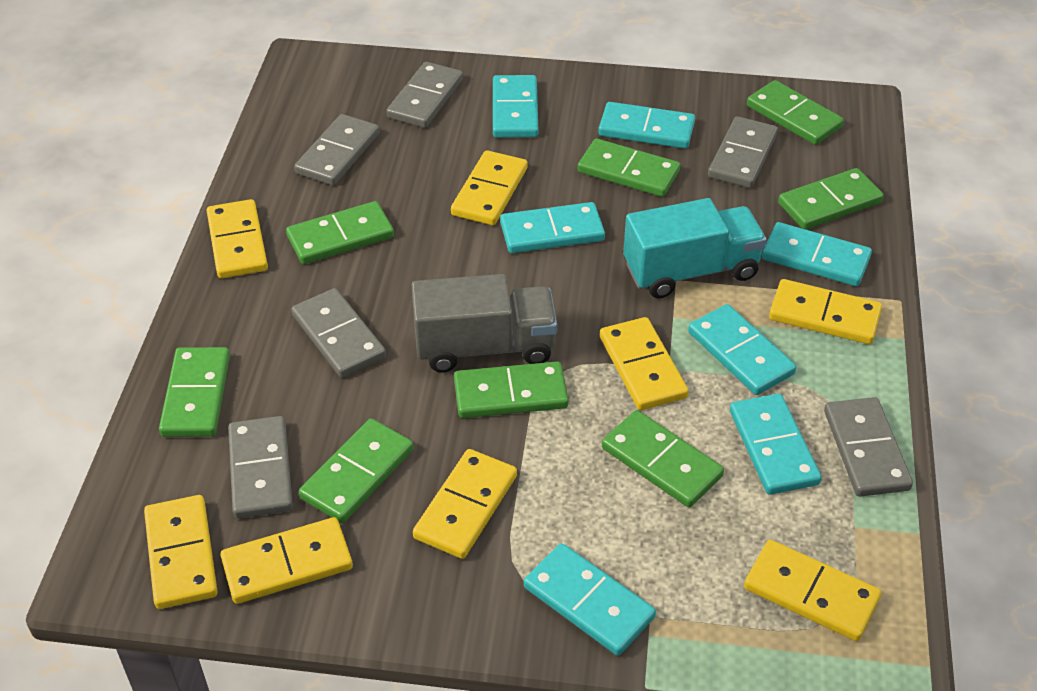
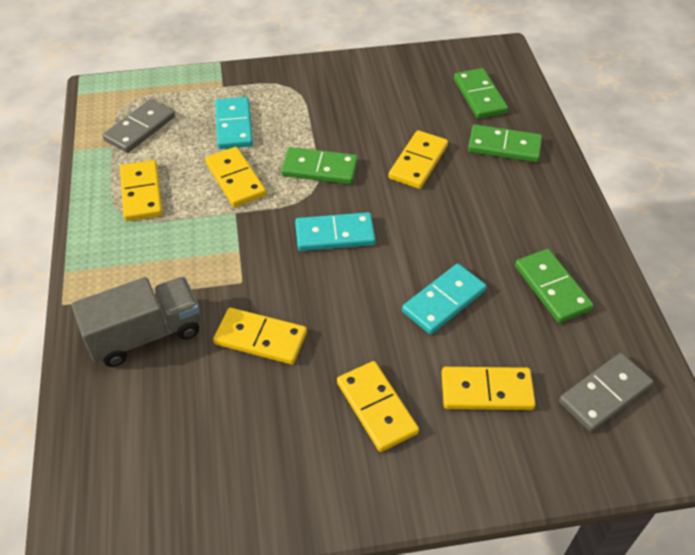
green domino: 8 -> 4
grey domino: 6 -> 2
turquoise domino: 7 -> 3
turquoise truck: 1 -> 0
yellow domino: 8 -> 6

